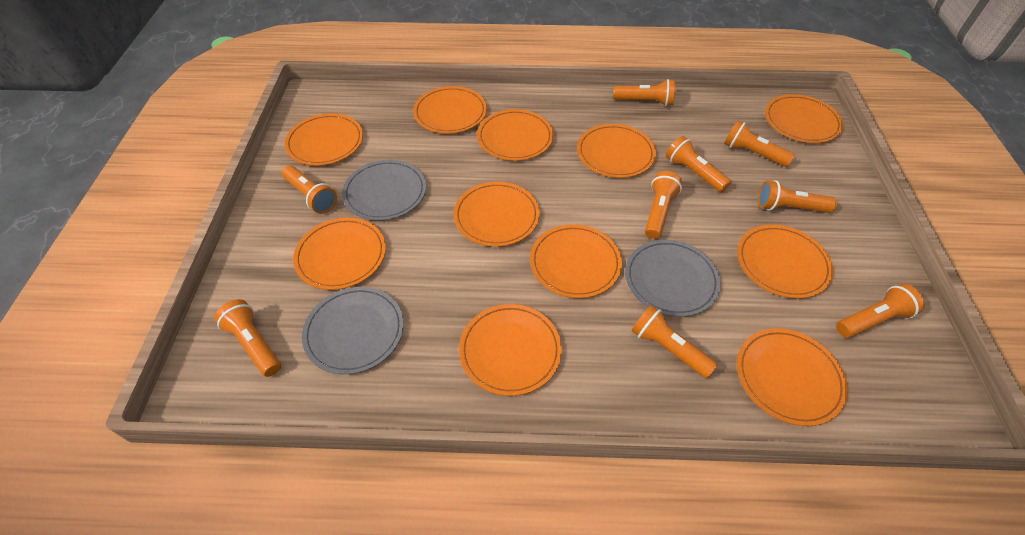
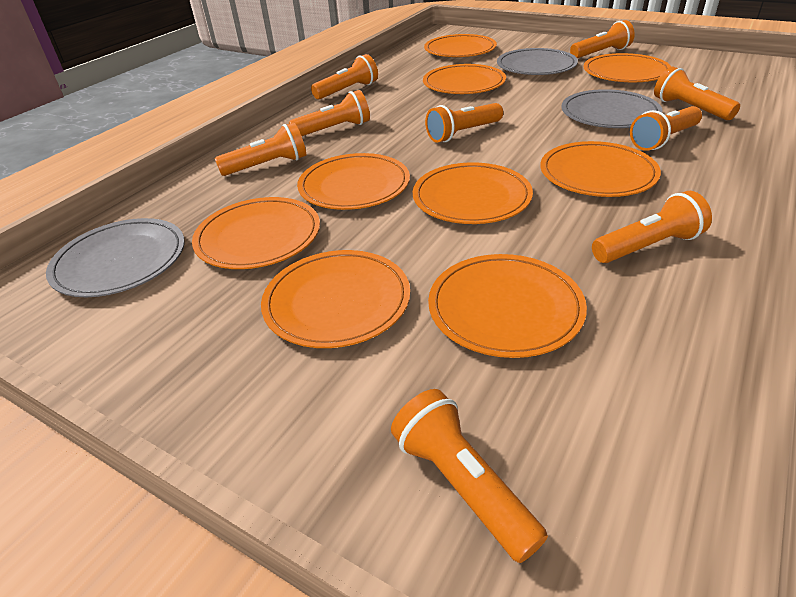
orange plate: 11 -> 9

